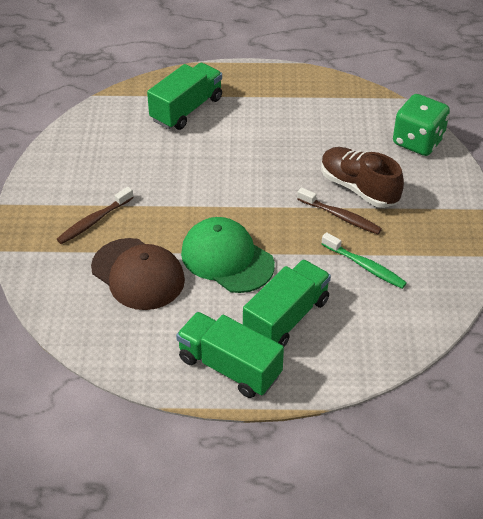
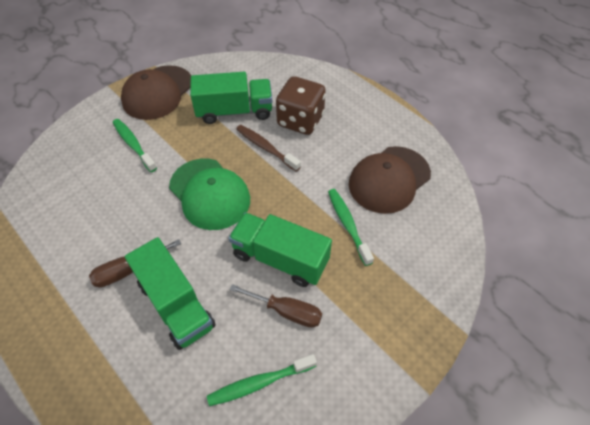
brown cap: 1 -> 2
brown dice: 0 -> 1
brown screwdriver: 0 -> 2
brown shoe: 1 -> 0
brown toothbrush: 2 -> 1
green dice: 1 -> 0
green toothbrush: 1 -> 3

